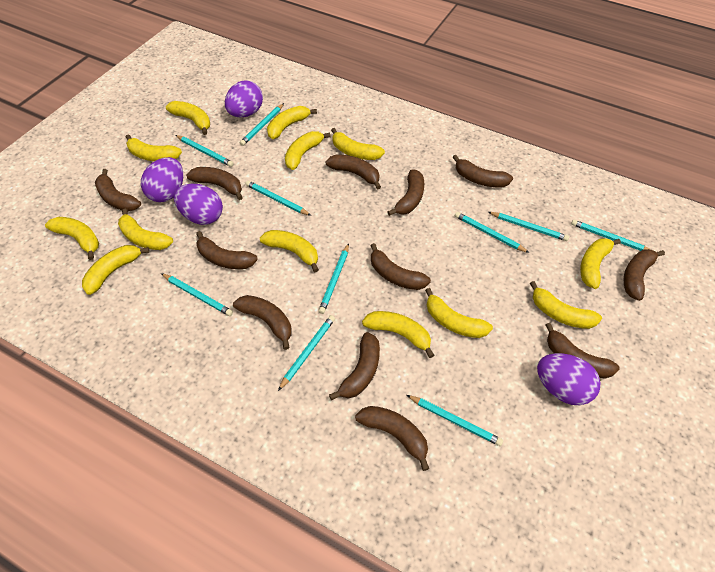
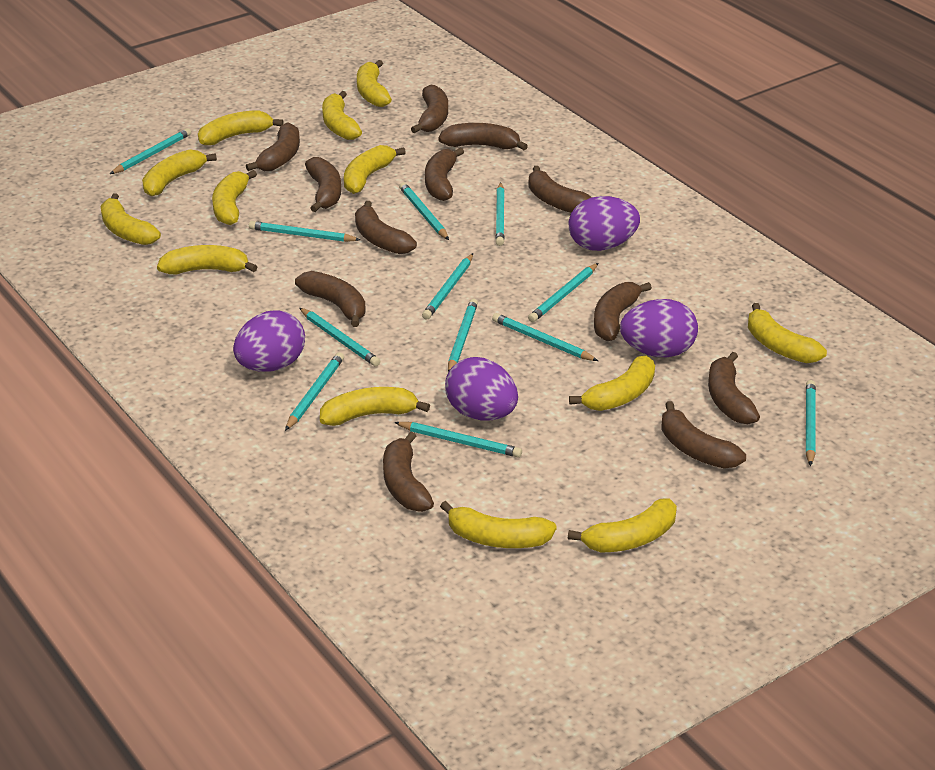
turquoise pencil: 10 -> 12

